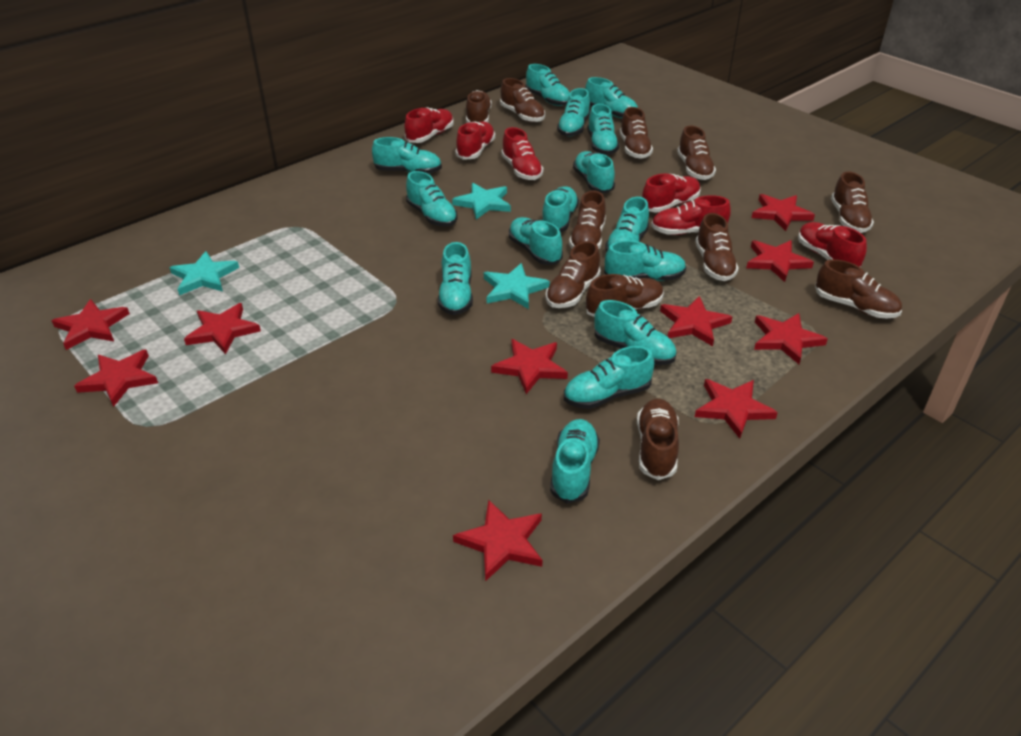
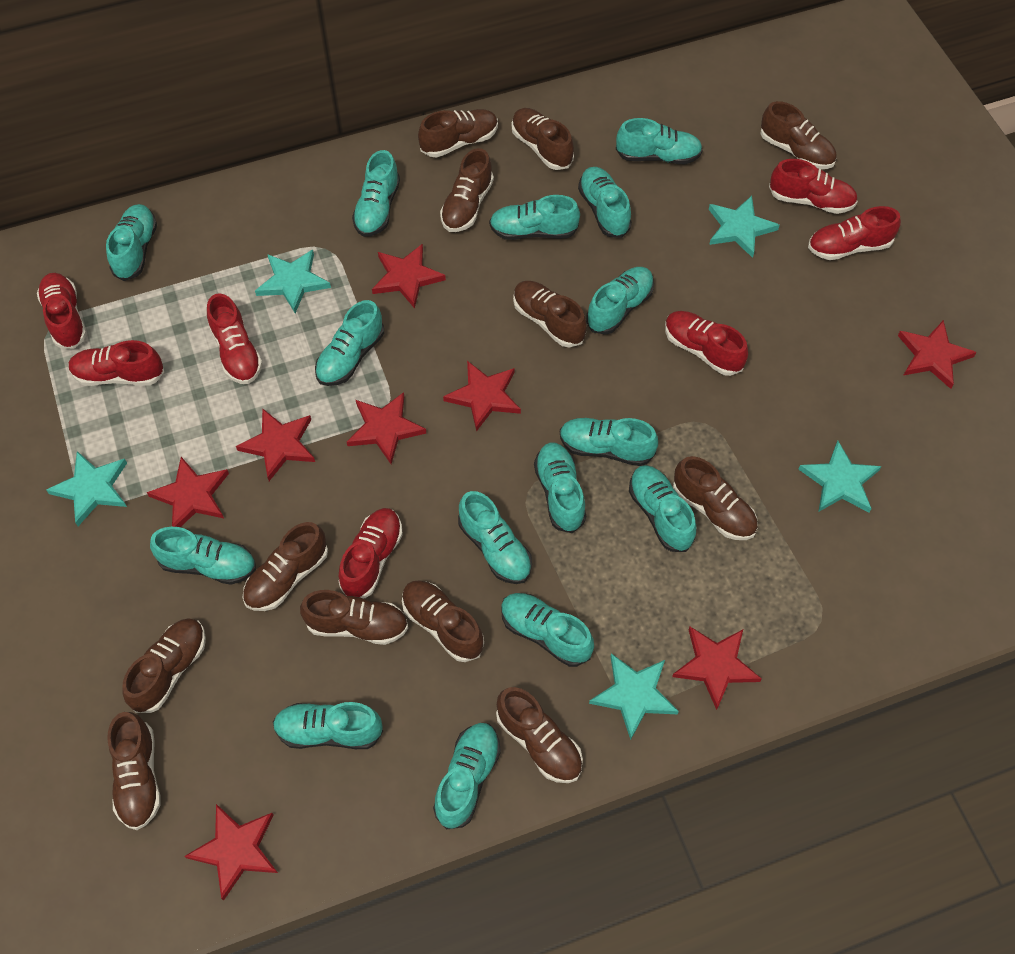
brown shoe: 11 -> 12
red shoe: 6 -> 7
red star: 10 -> 8
turquoise star: 3 -> 5

